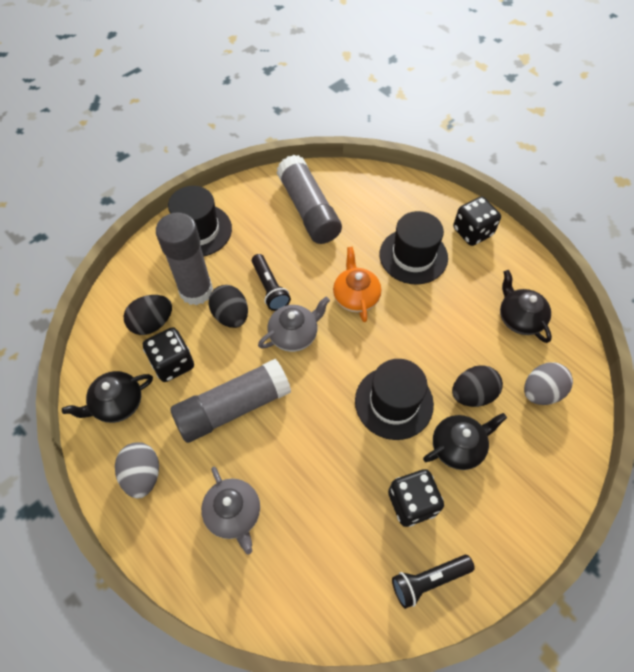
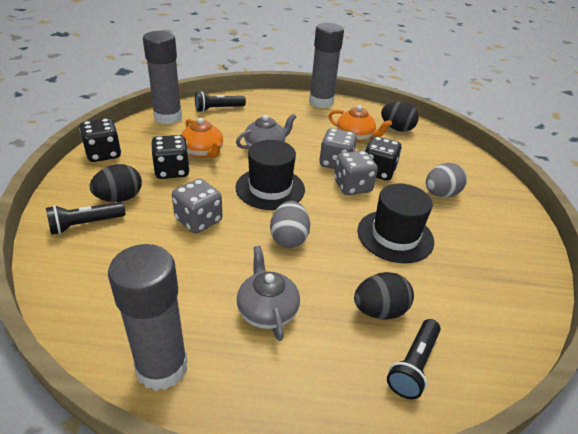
black flashlight: 2 -> 3
black hat: 3 -> 2
black teapot: 3 -> 0
grey dice: 0 -> 3
orange teapot: 1 -> 2

